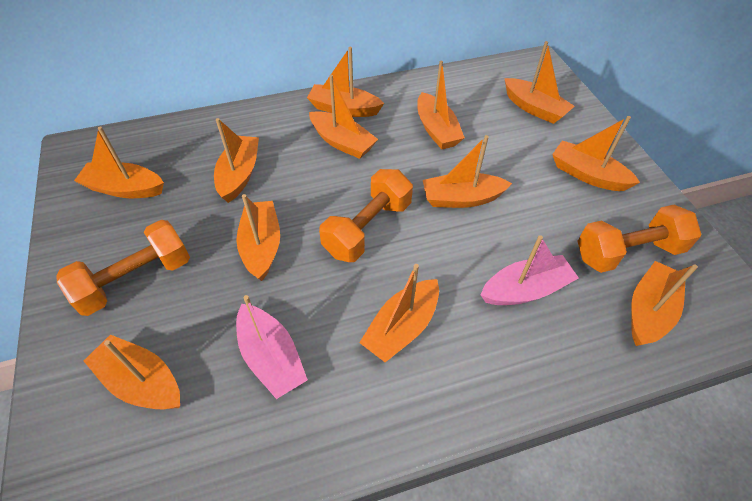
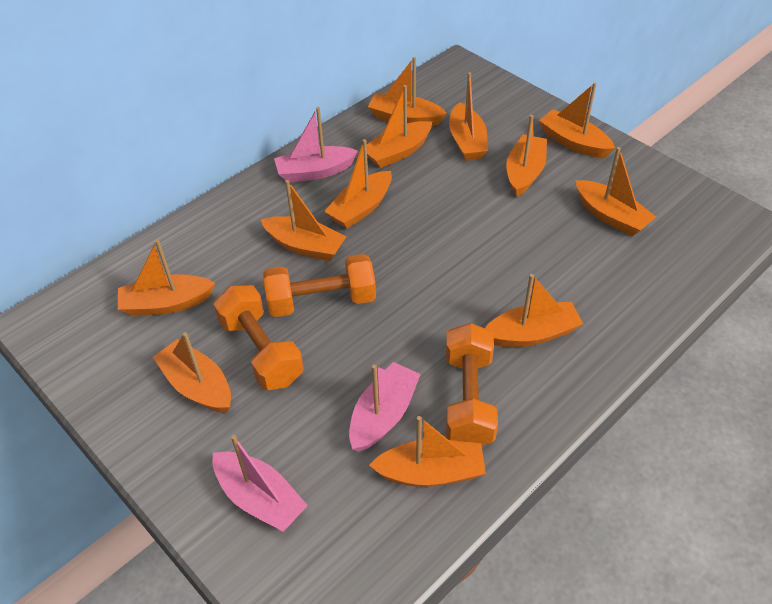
pink boat: 2 -> 3

